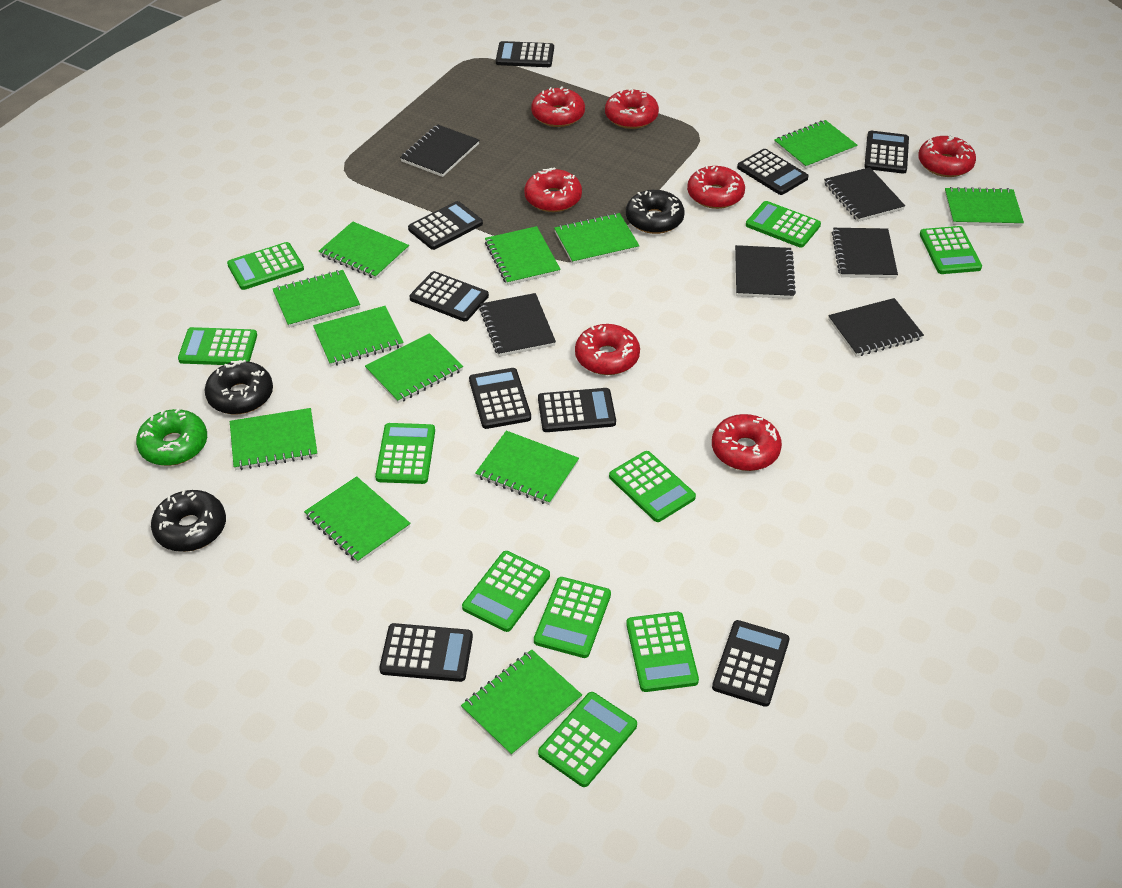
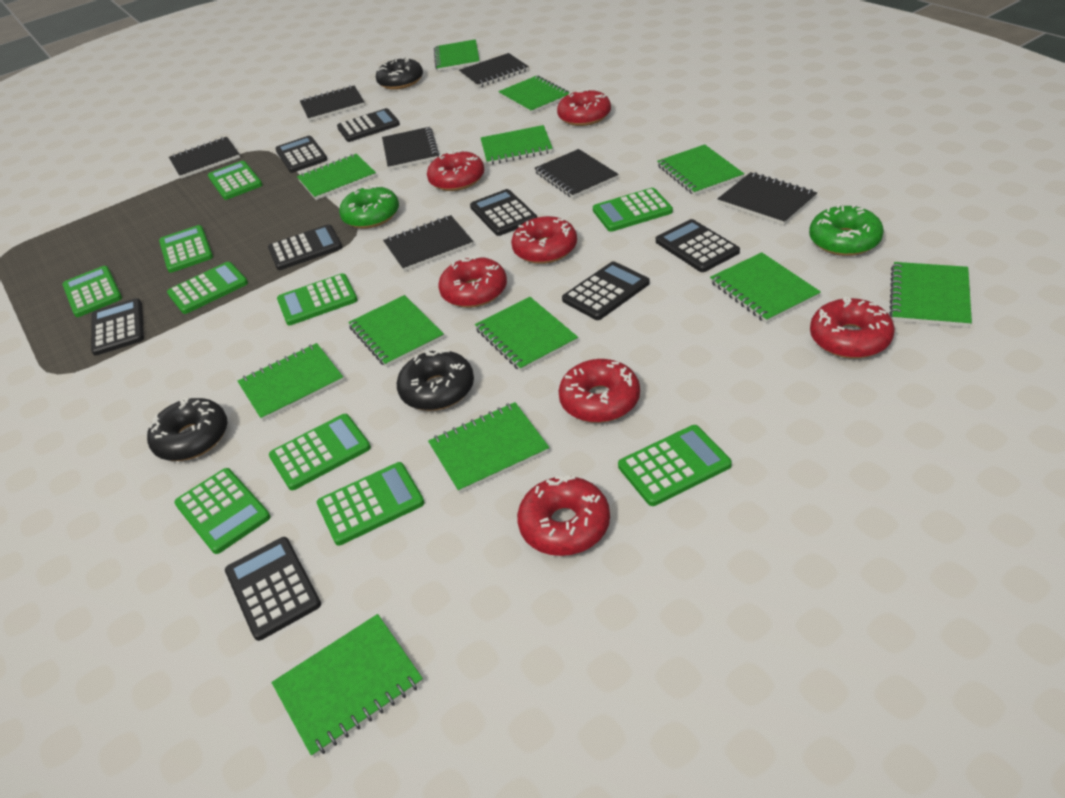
black calculator: 9 -> 8
black notebook: 6 -> 7
green donut: 1 -> 2

